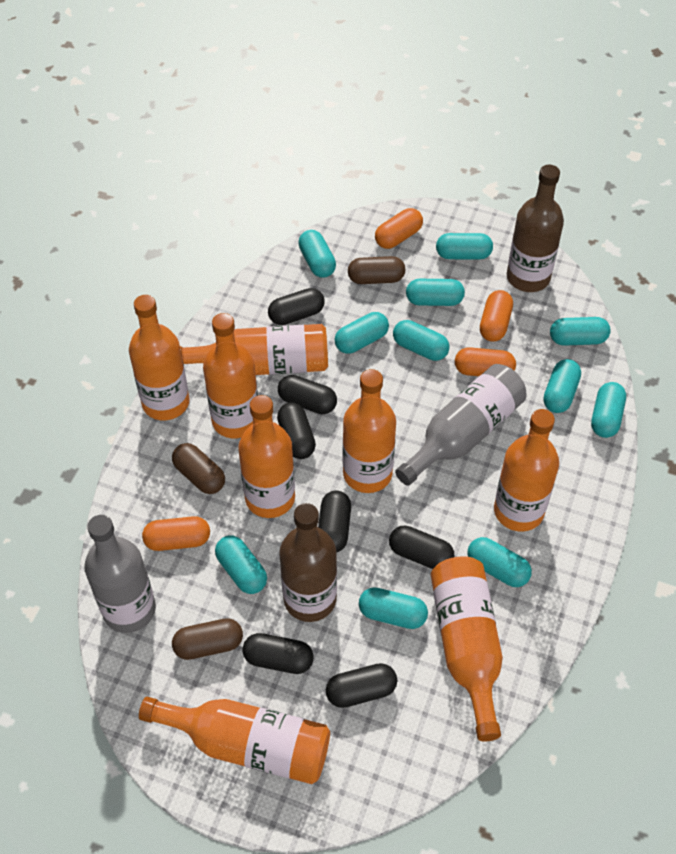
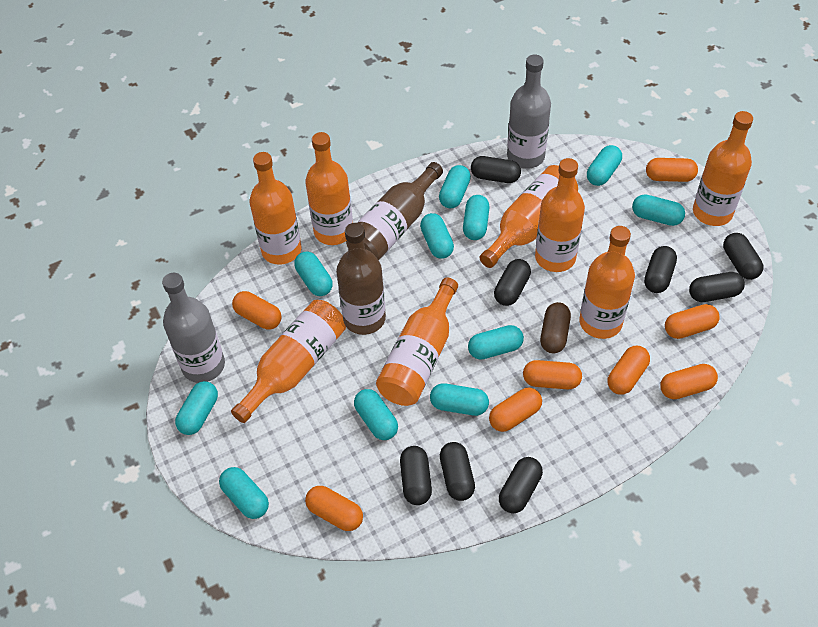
black capsule: 7 -> 8
brown capsule: 3 -> 1
orange capsule: 4 -> 8

